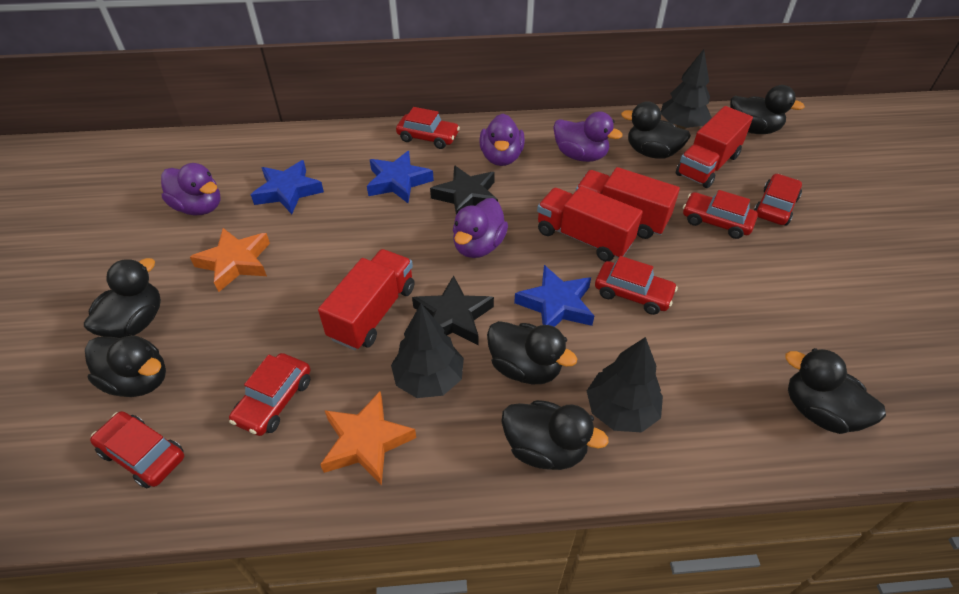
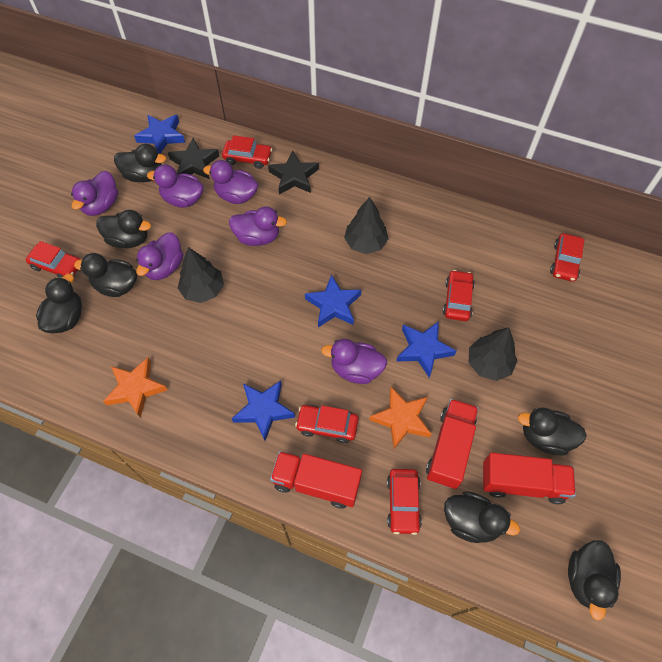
blue star: 3 -> 4
purple duck: 4 -> 6
red truck: 4 -> 3

